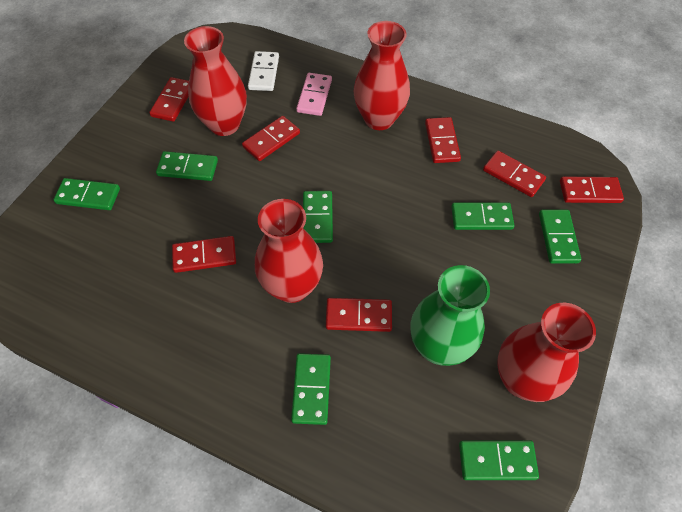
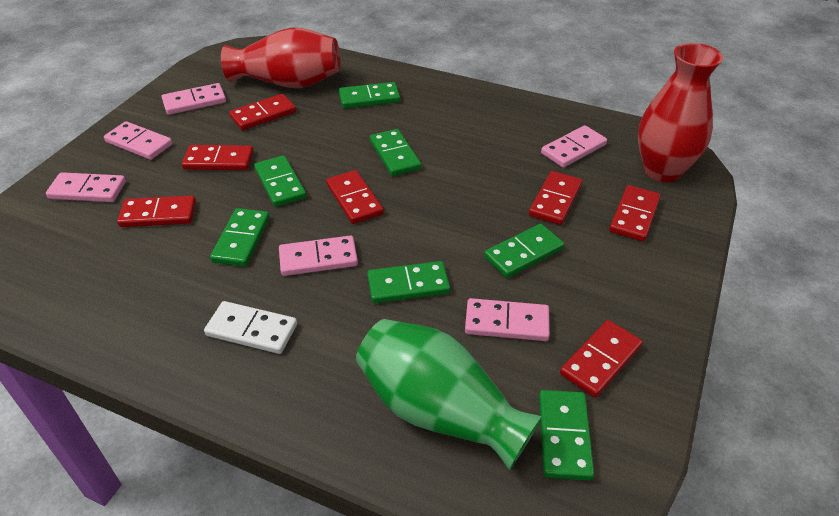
pink domino: 1 -> 6
red vase: 4 -> 2

